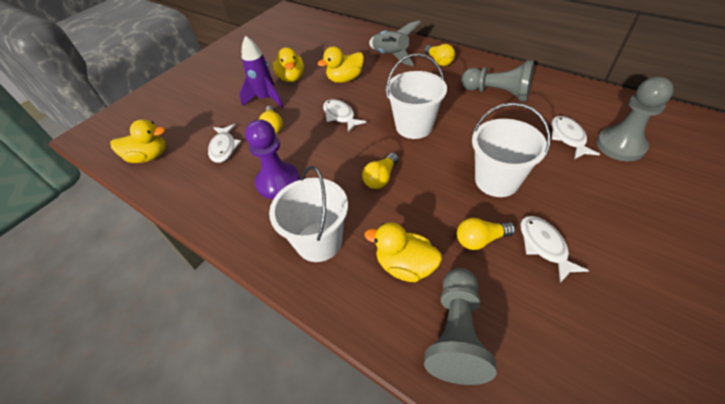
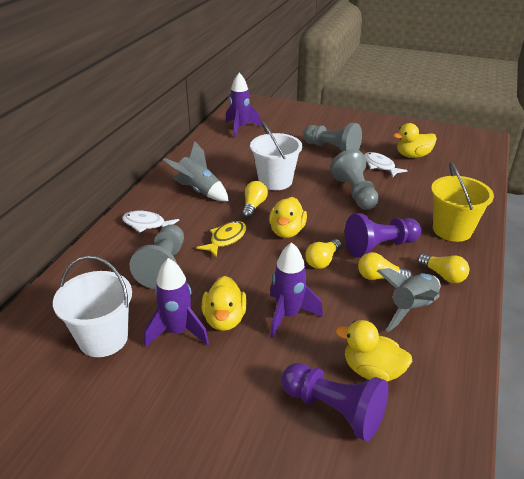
grey rocket: 1 -> 2
purple pawn: 1 -> 2
purple rocket: 1 -> 3
white bucket: 3 -> 2
white fish: 4 -> 2
yellow bucket: 0 -> 1
yellow fish: 0 -> 1

